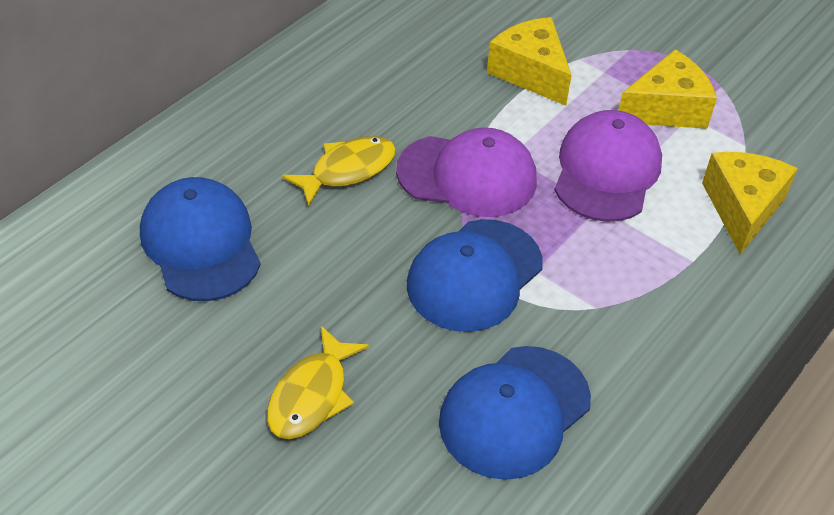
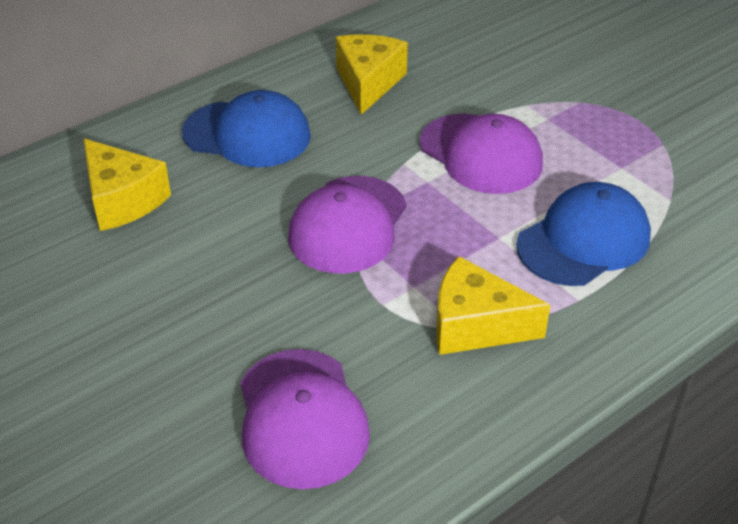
blue cap: 3 -> 2
purple cap: 2 -> 3
yellow fish: 2 -> 0

